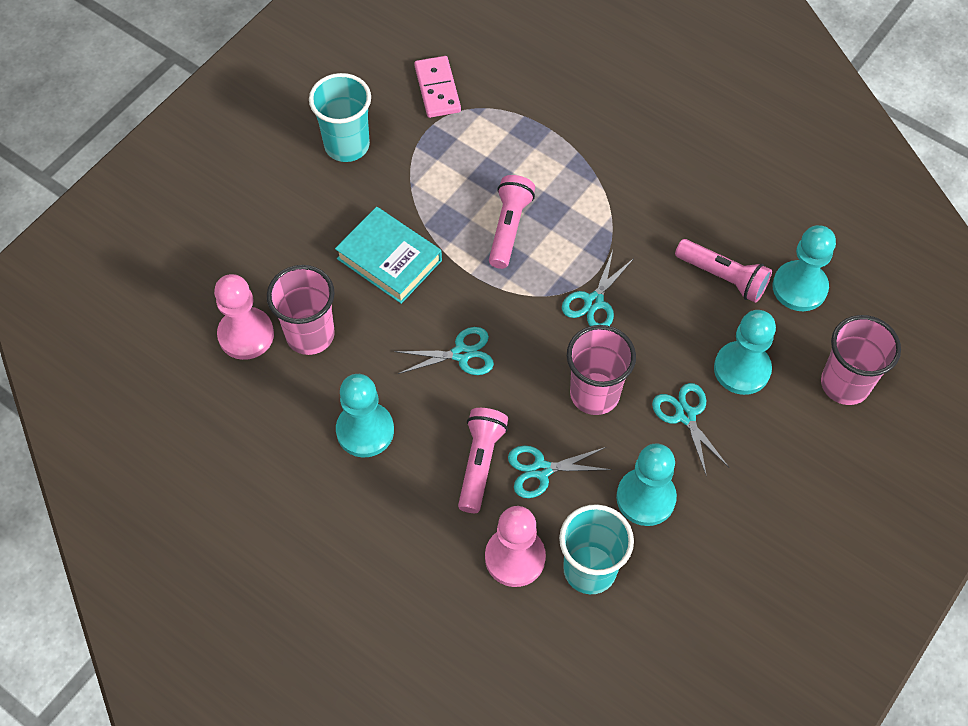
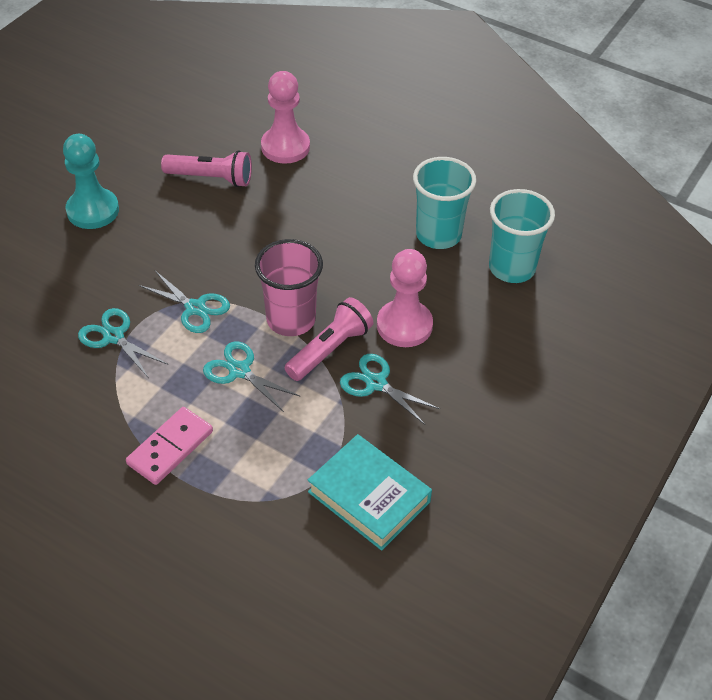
pink cup: 3 -> 1
pink flashlight: 3 -> 2
turquoise pawn: 4 -> 1

